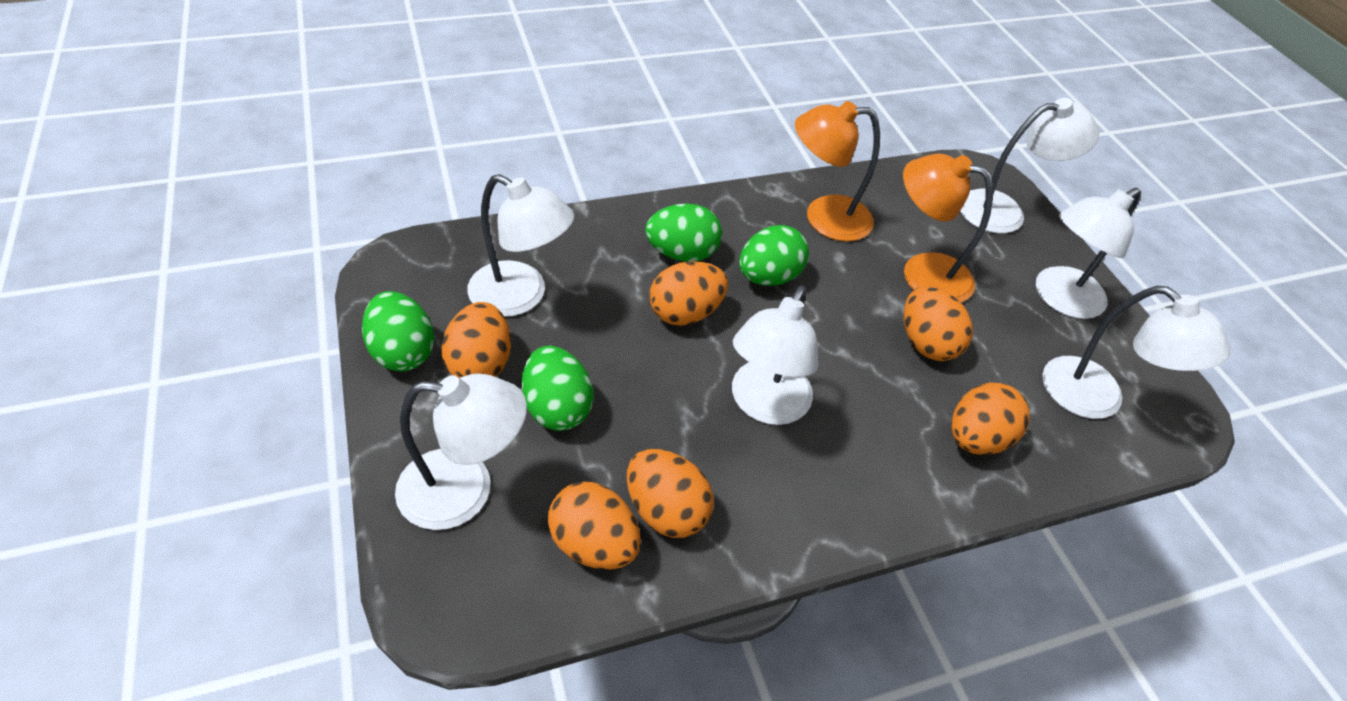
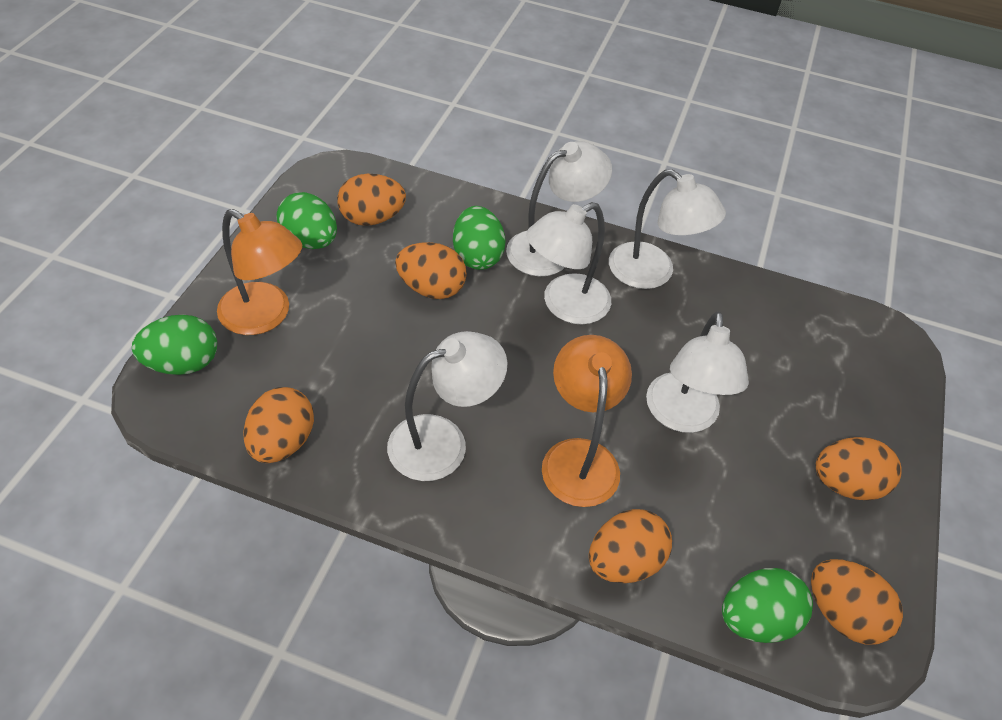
white lamp: 6 -> 5

